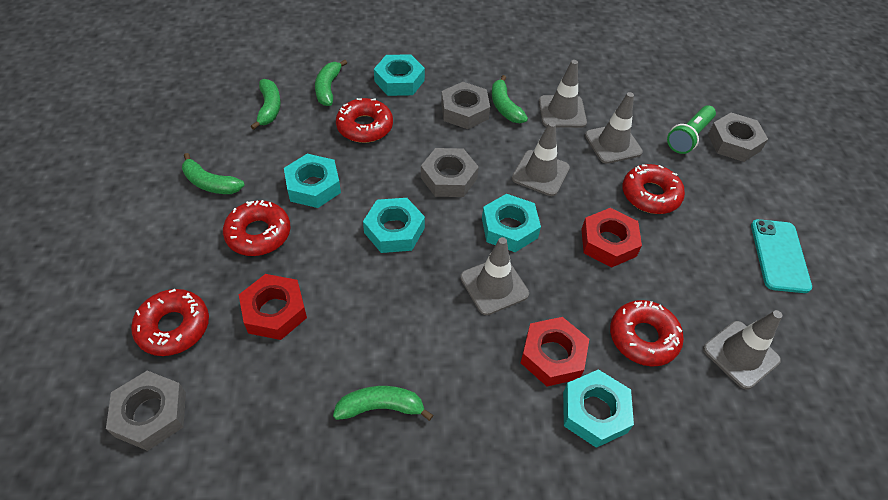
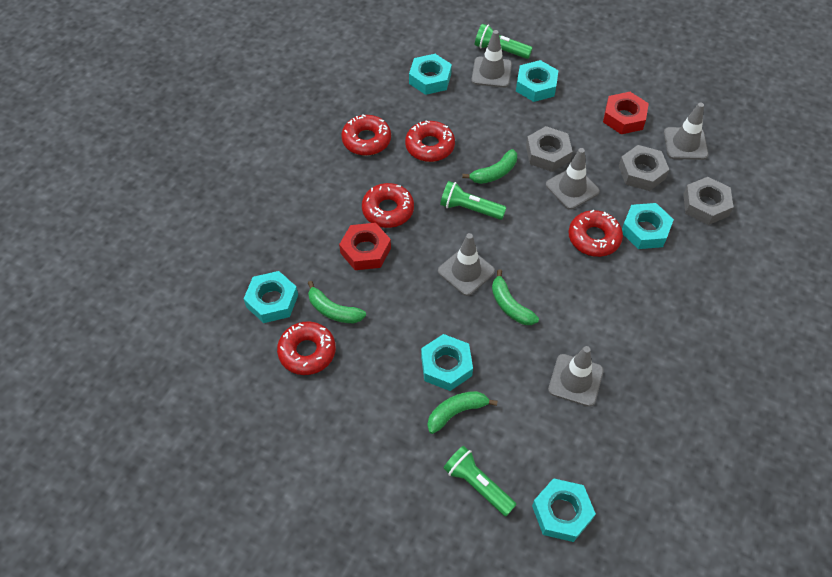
green banana: 5 -> 4
green flashlight: 1 -> 3
grey nut: 4 -> 3
red nut: 3 -> 2
turquoise nut: 5 -> 6
turquoise phone: 1 -> 0

